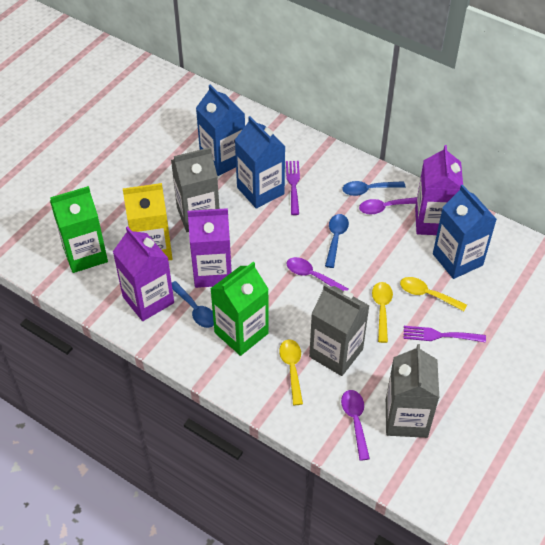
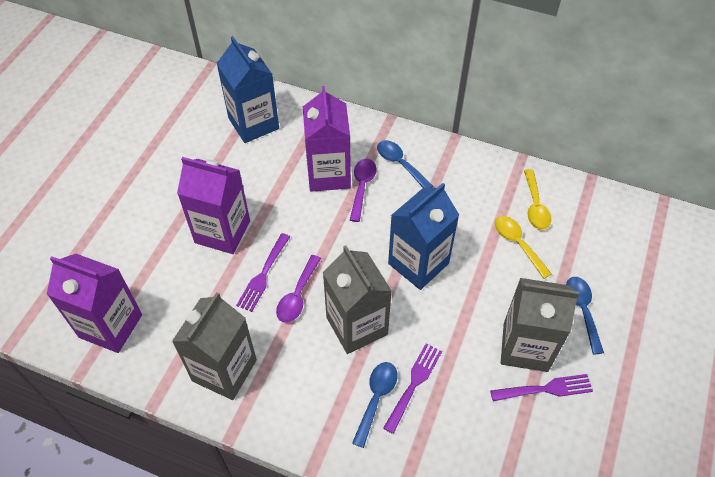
blue carton: 3 -> 2
green carton: 2 -> 0
purple fork: 2 -> 3
purple spoon: 3 -> 2
yellow carton: 1 -> 0
yellow spoon: 3 -> 2

